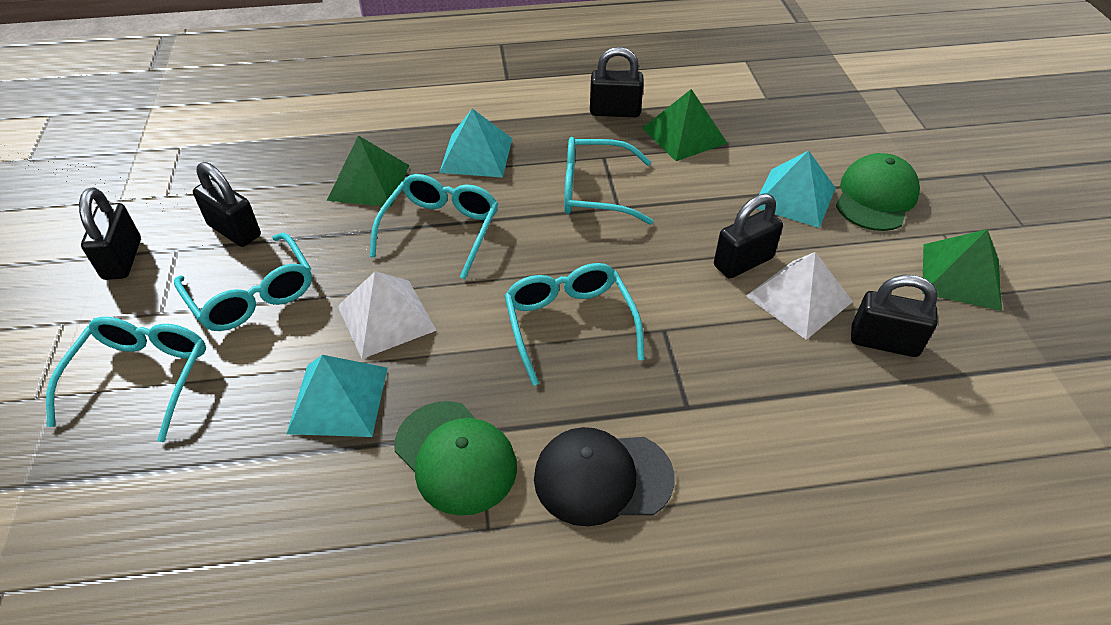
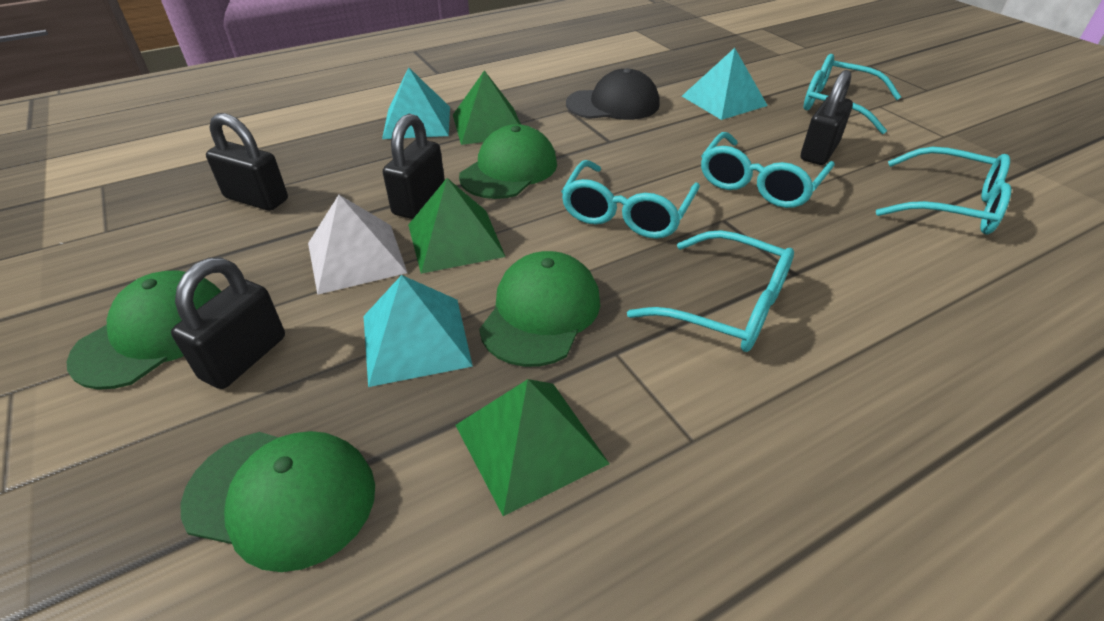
black padlock: 5 -> 4
green cap: 2 -> 4
white pyramid: 2 -> 1

